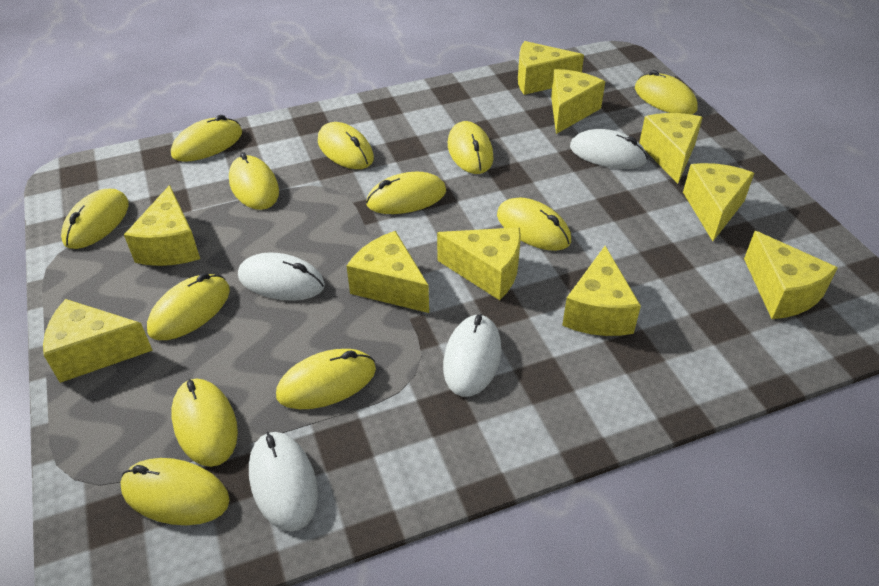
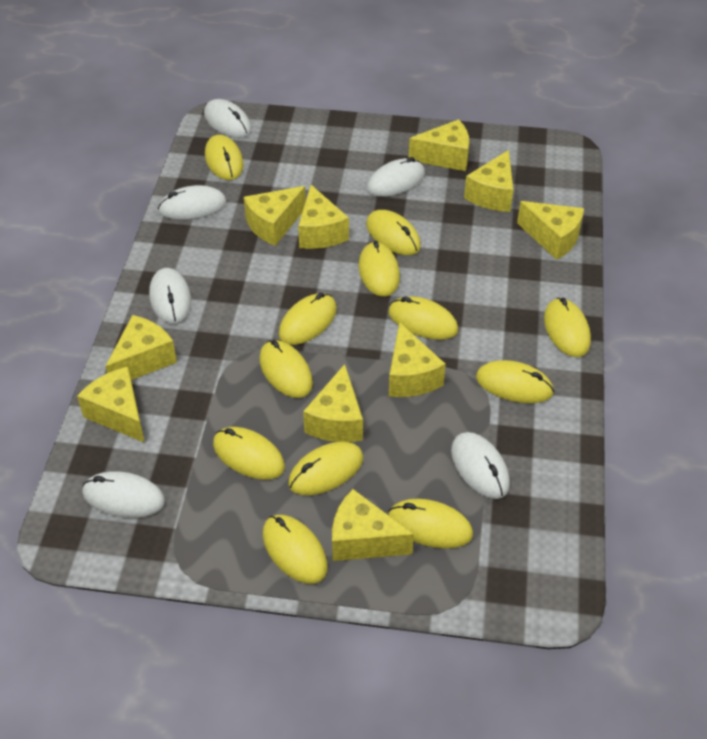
white mouse: 4 -> 6

